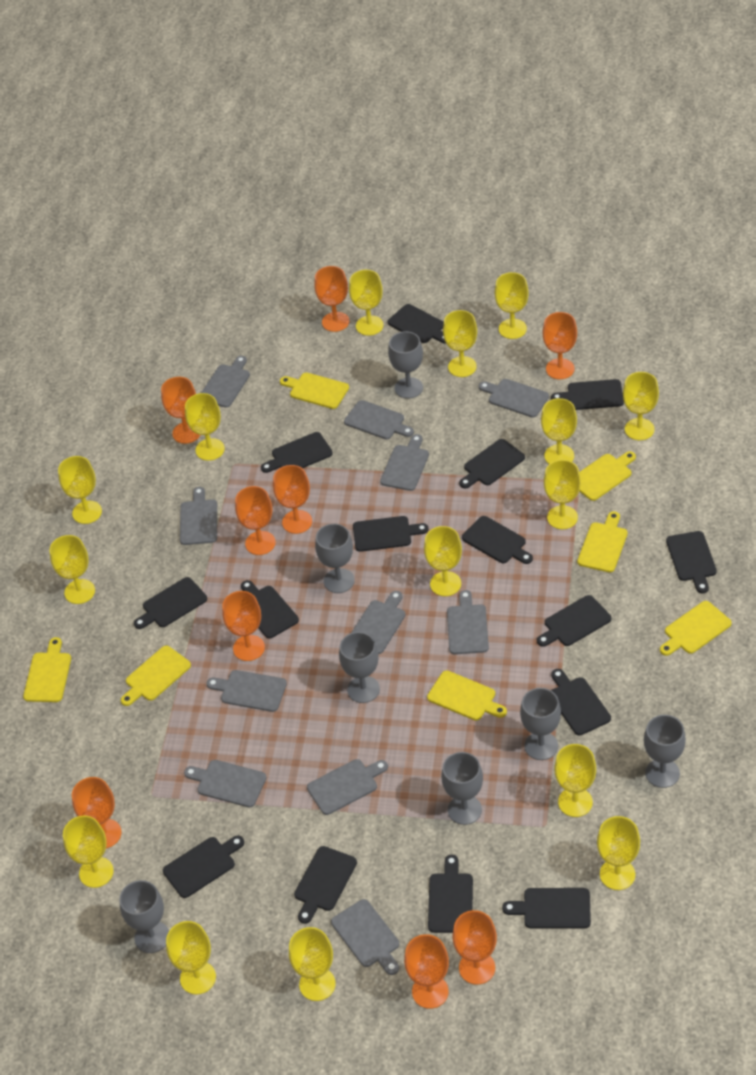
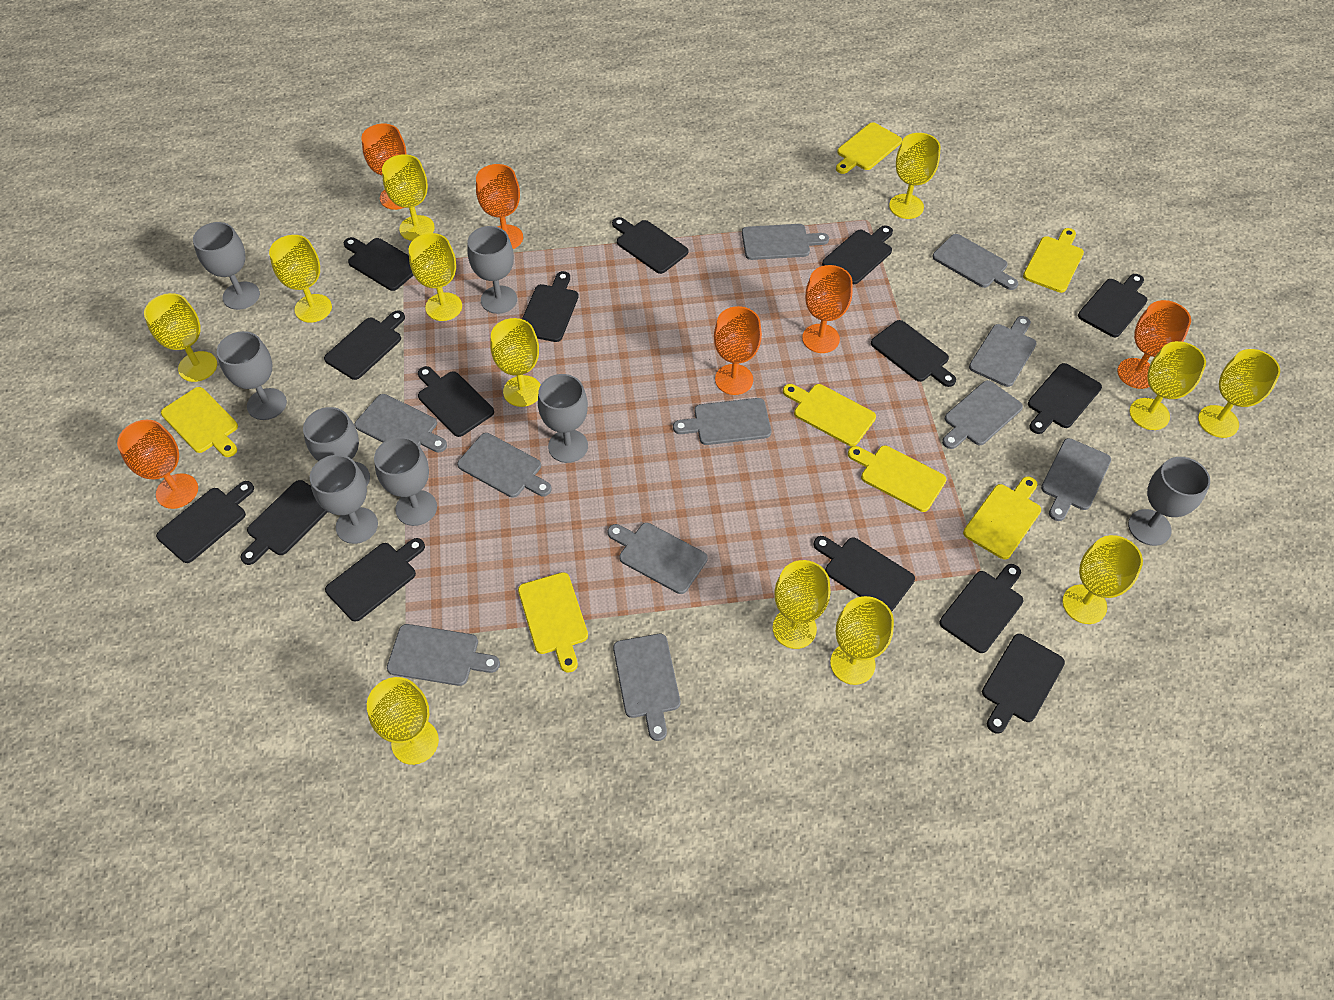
grey goblet: 7 -> 8
orange goblet: 9 -> 6
yellow goblet: 15 -> 12

